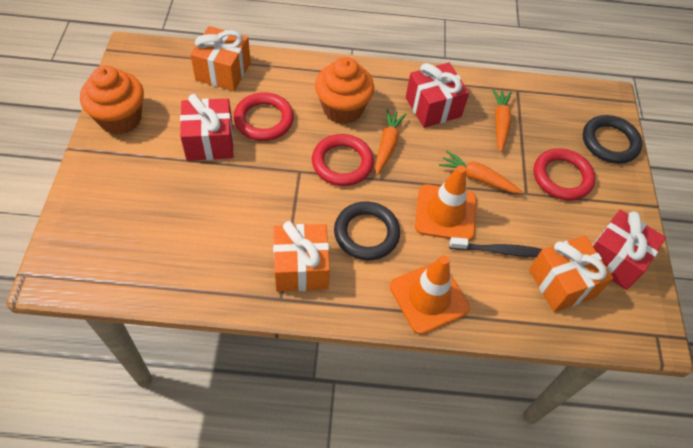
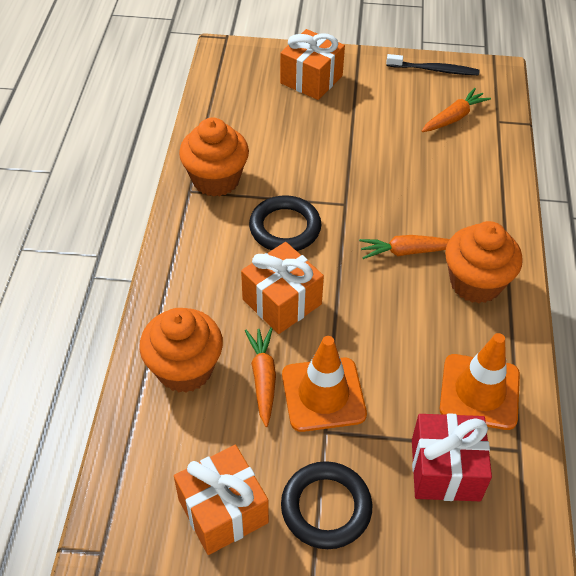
orange cupcake: 2 -> 3
red gift: 3 -> 1
red ring: 3 -> 0

